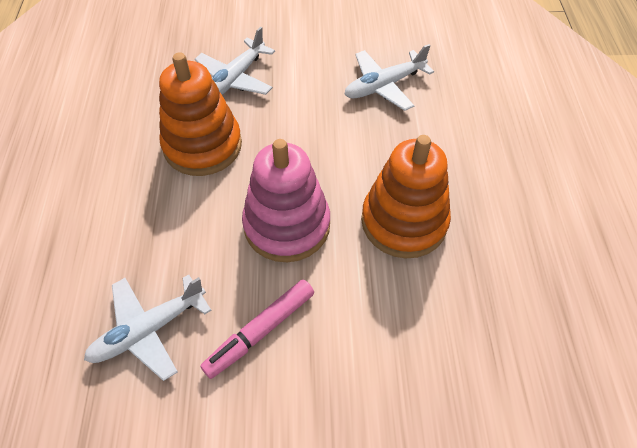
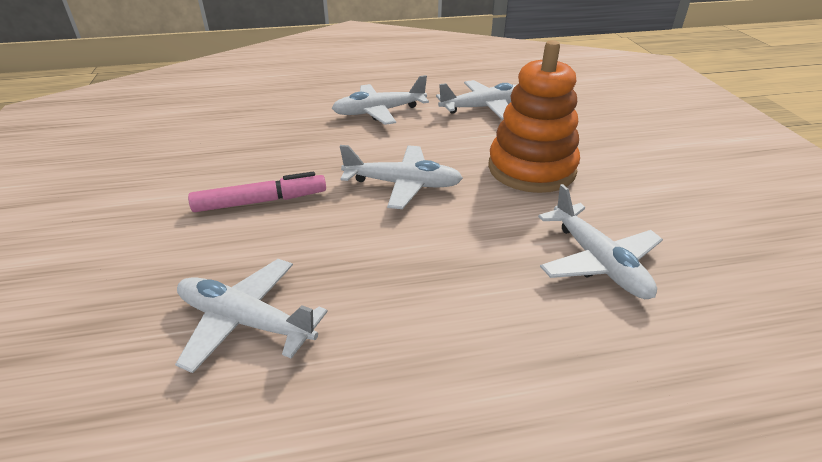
orange stacking toy: 2 -> 1
pink stacking toy: 1 -> 0
white plane: 3 -> 5

